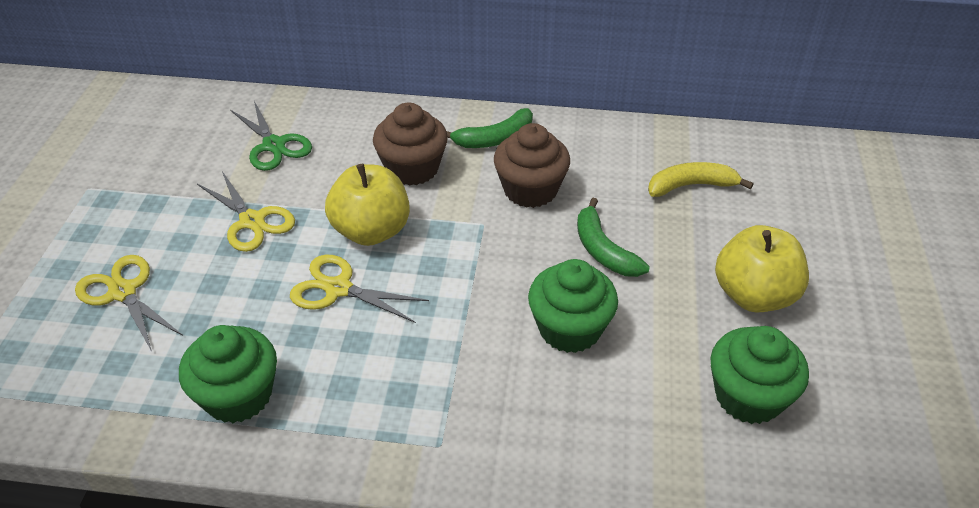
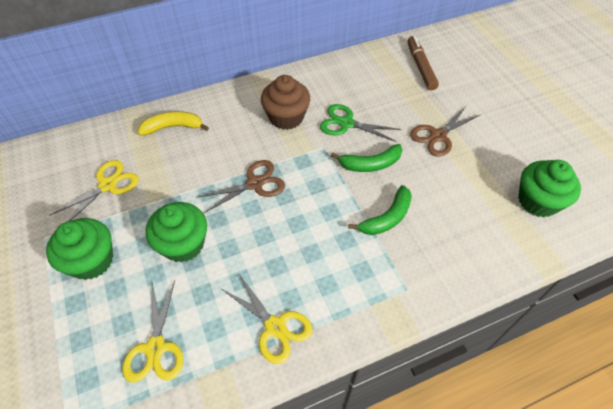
brown cupcake: 2 -> 1
brown marker: 0 -> 1
brown scissors: 0 -> 2
yellow apple: 2 -> 0

